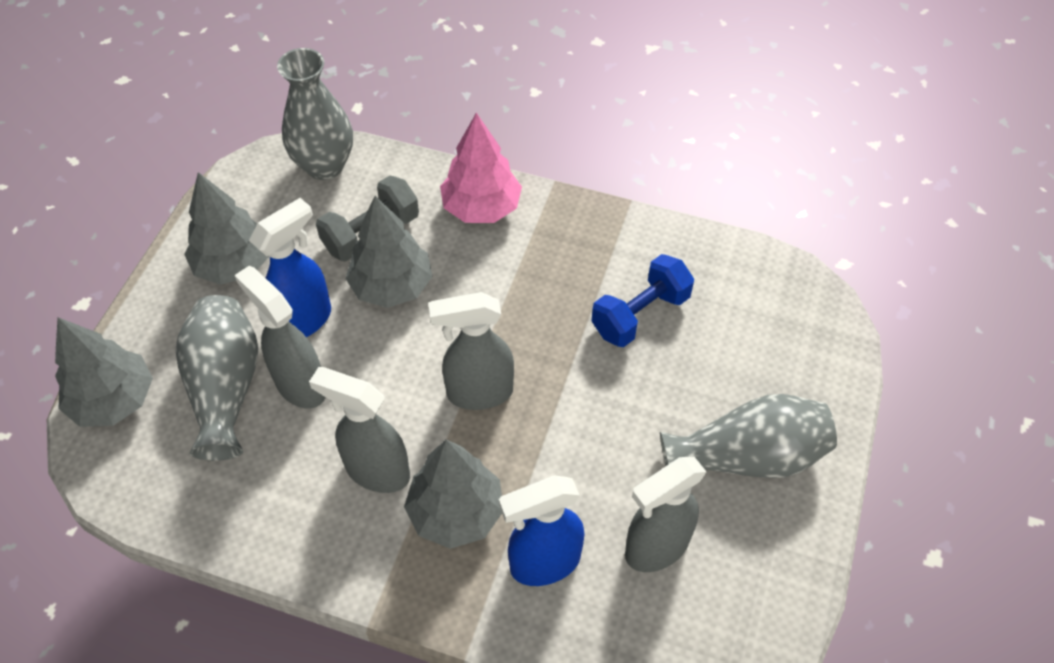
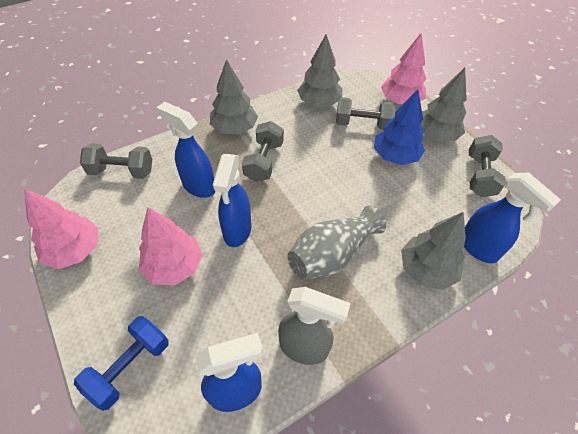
blue spray bottle: 2 -> 4
blue tree: 0 -> 1
grey dumbbell: 1 -> 4
grey spray bottle: 4 -> 1
grey vase: 3 -> 1
pink tree: 1 -> 3

